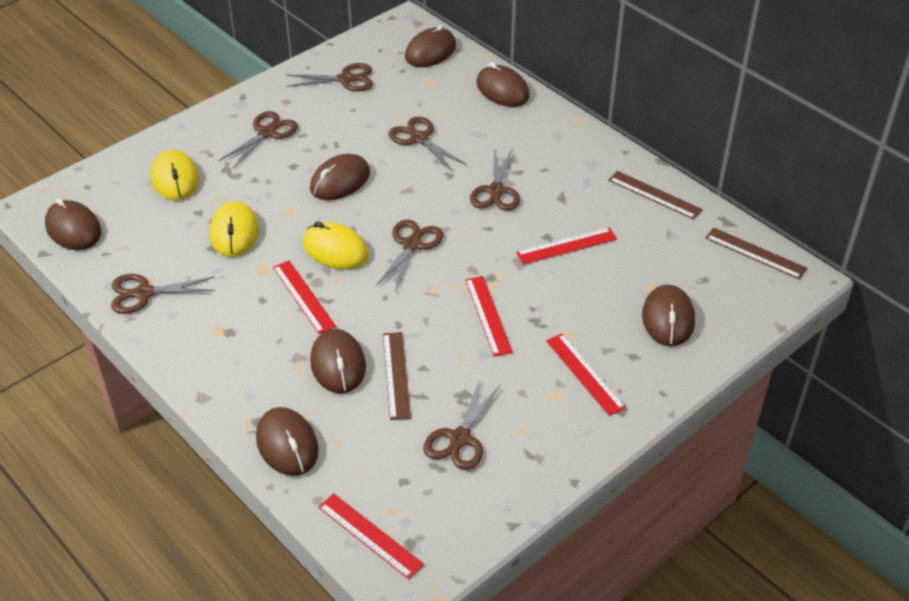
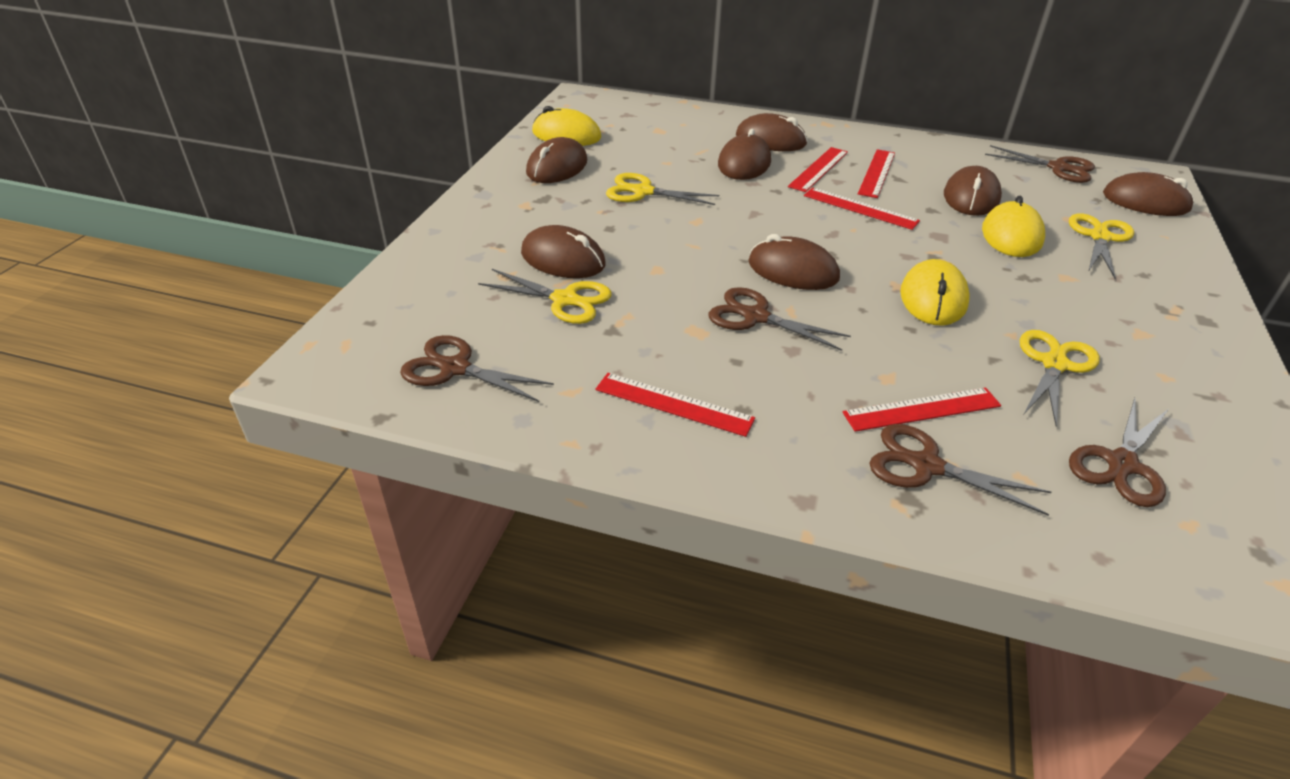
brown ruler: 3 -> 0
brown scissors: 7 -> 5
yellow scissors: 0 -> 4

